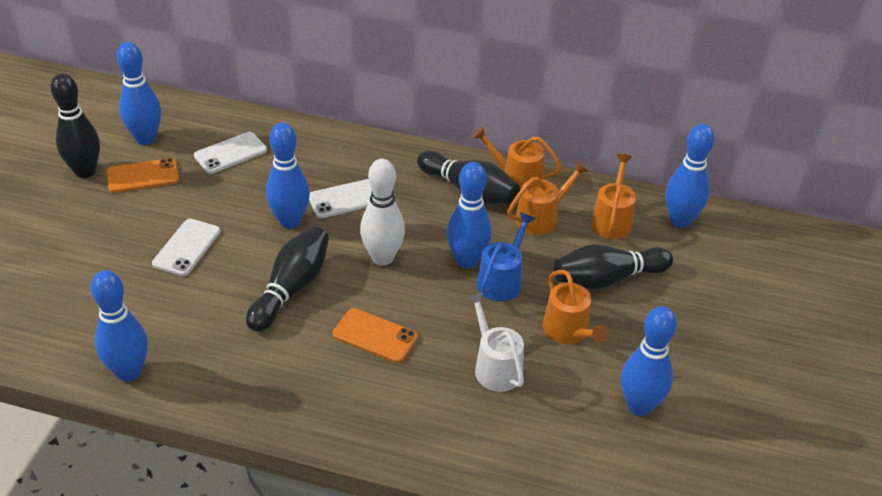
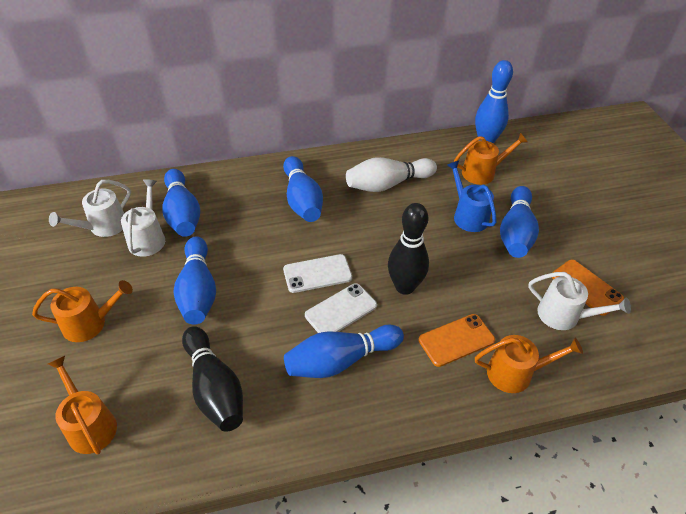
black bowling pin: 4 -> 2
white phone: 3 -> 2
white watering can: 1 -> 3

